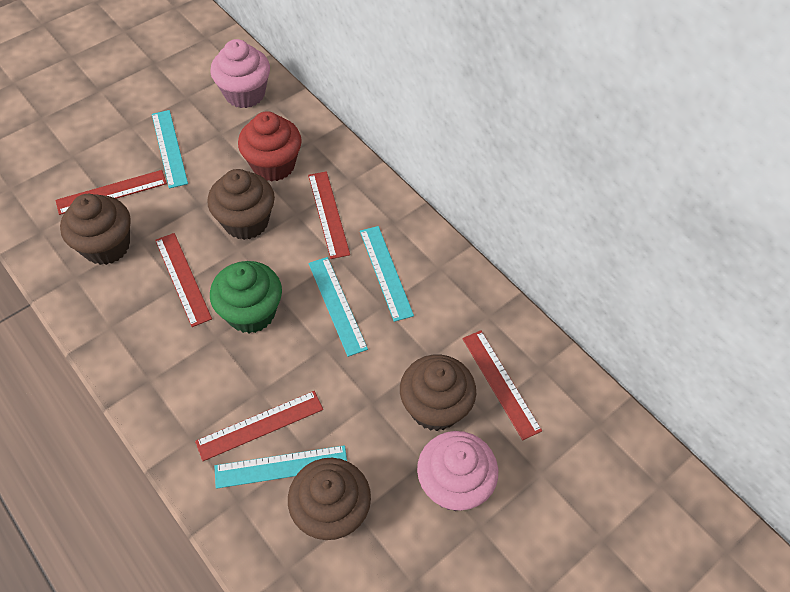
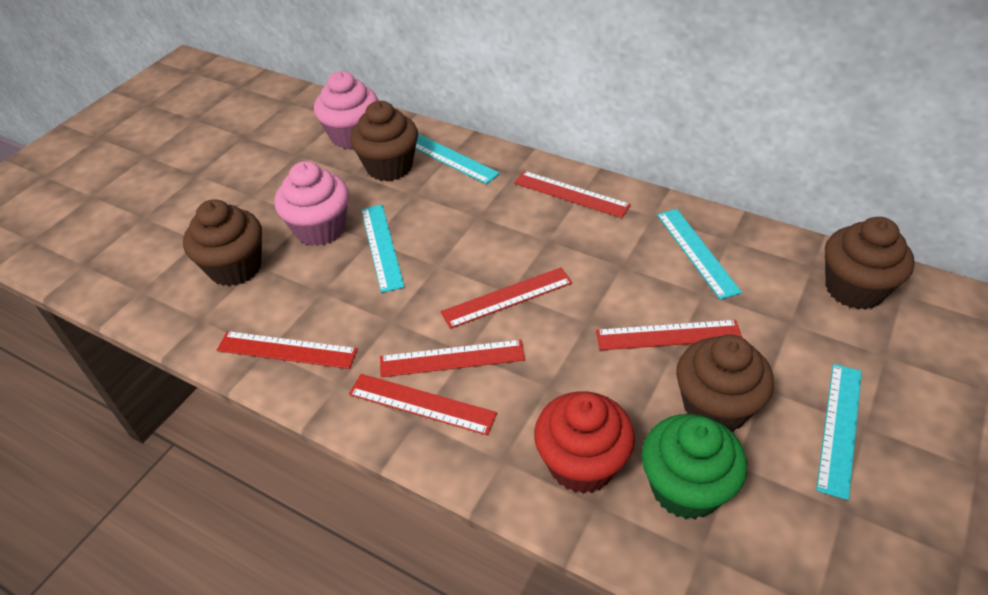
red ruler: 5 -> 6

